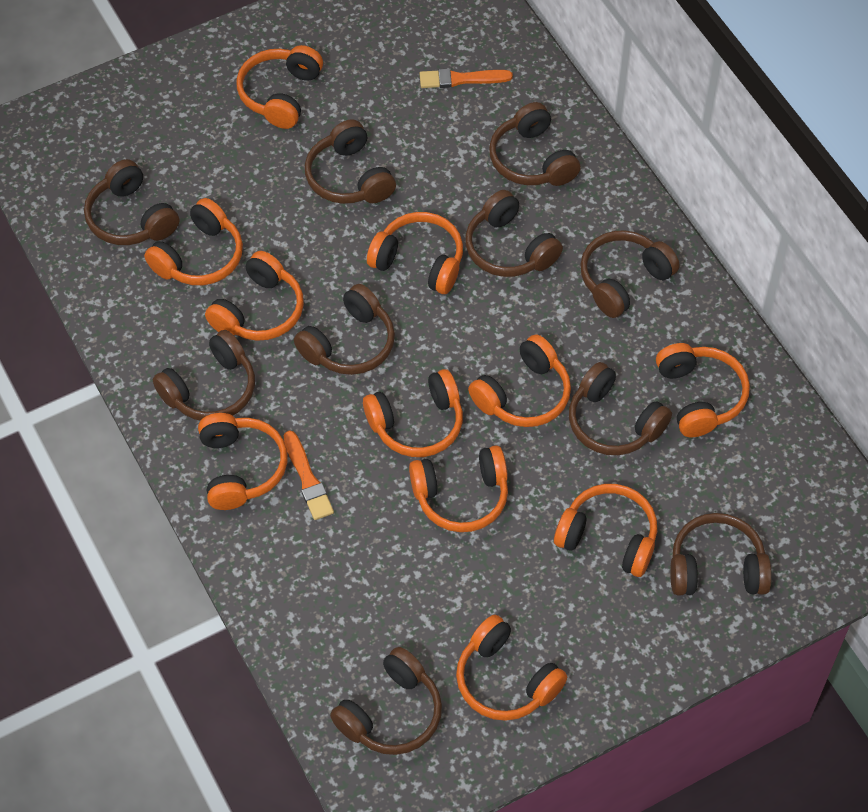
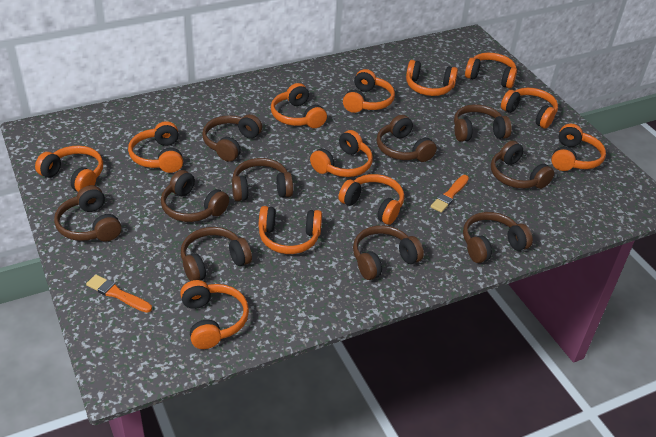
orange headphones: 11 -> 12

